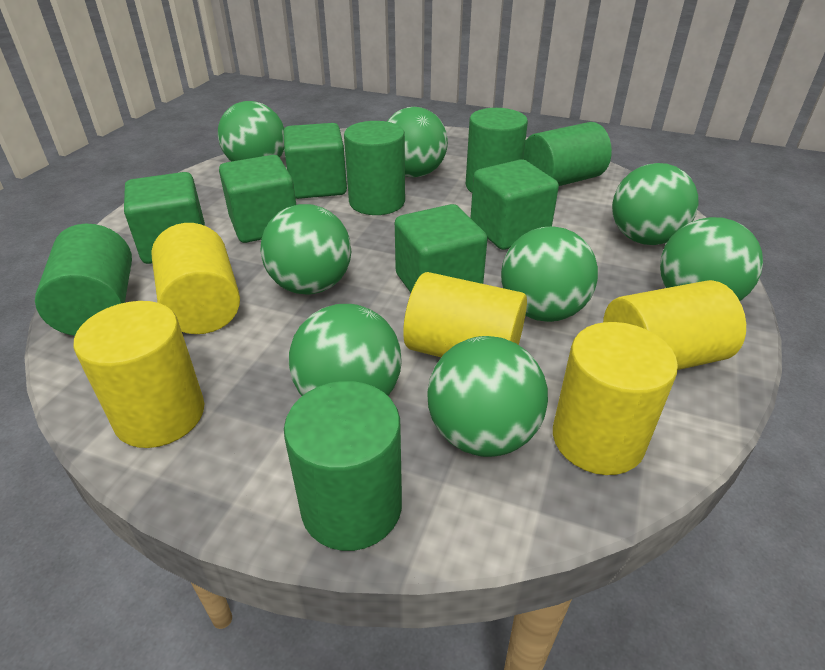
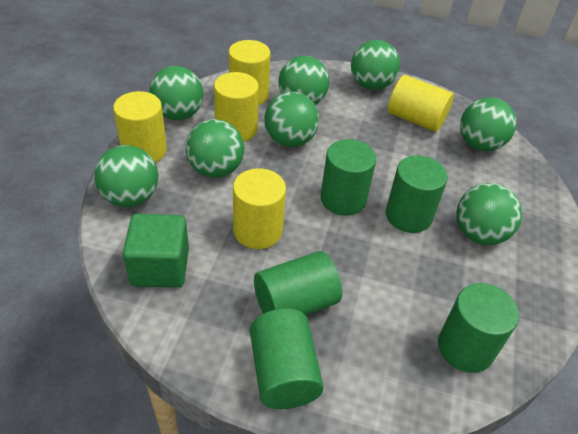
green cube: 5 -> 1

